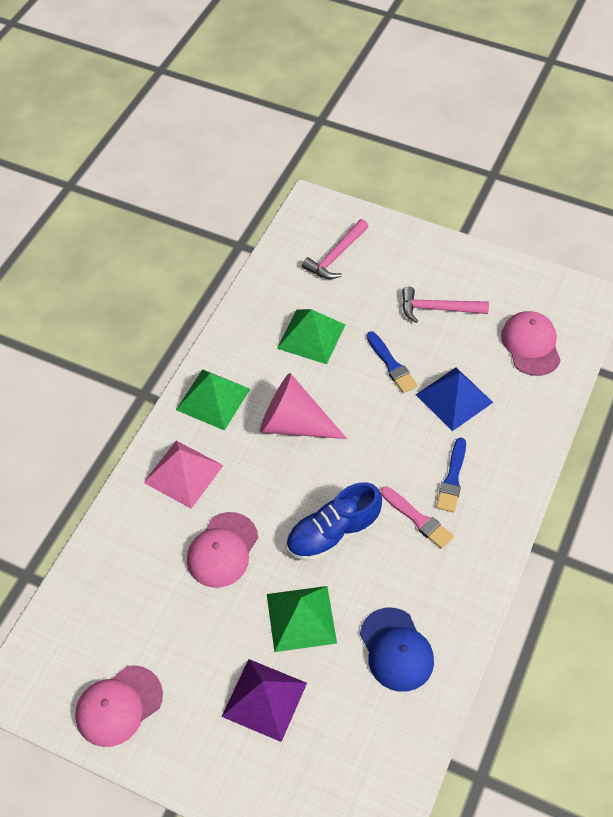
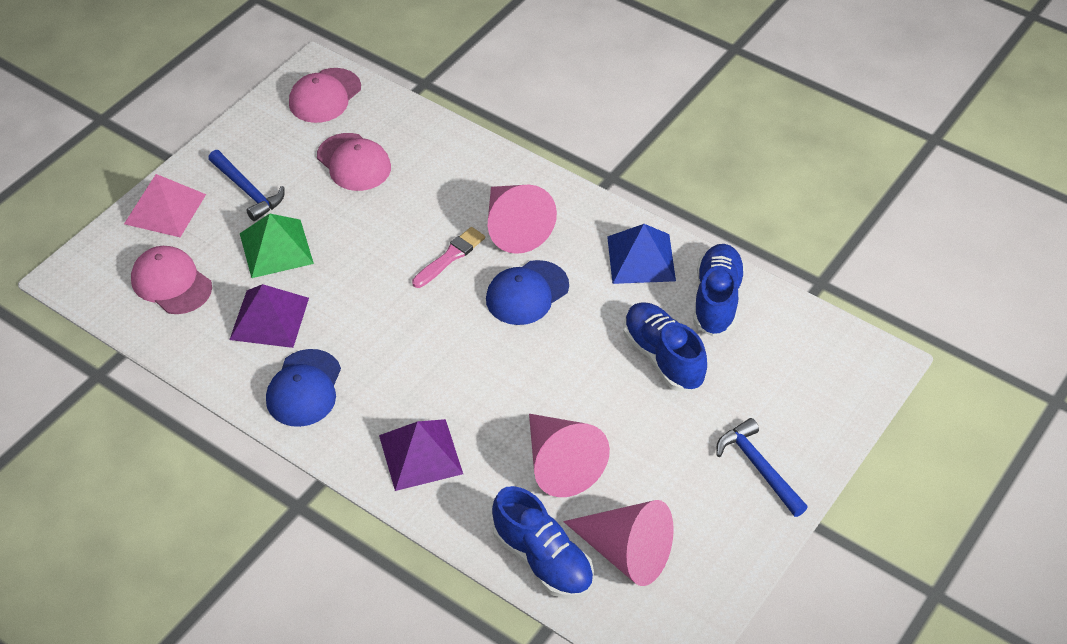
blue brush: 2 -> 0
blue cap: 1 -> 2
blue hammer: 0 -> 2
blue shoe: 1 -> 3
green pyramid: 3 -> 1
pink cone: 1 -> 3
pink hammer: 2 -> 0
purple pyramid: 1 -> 2

